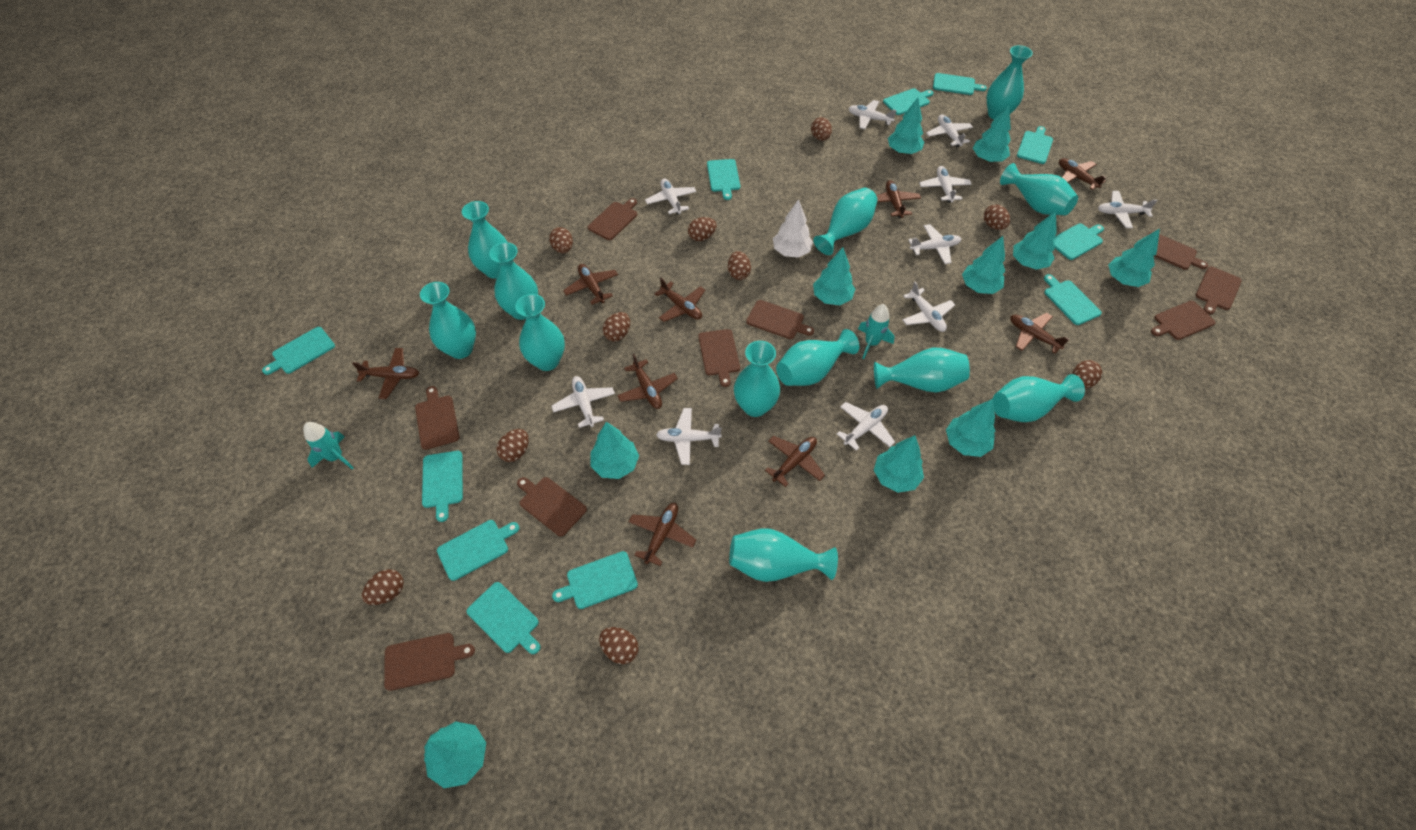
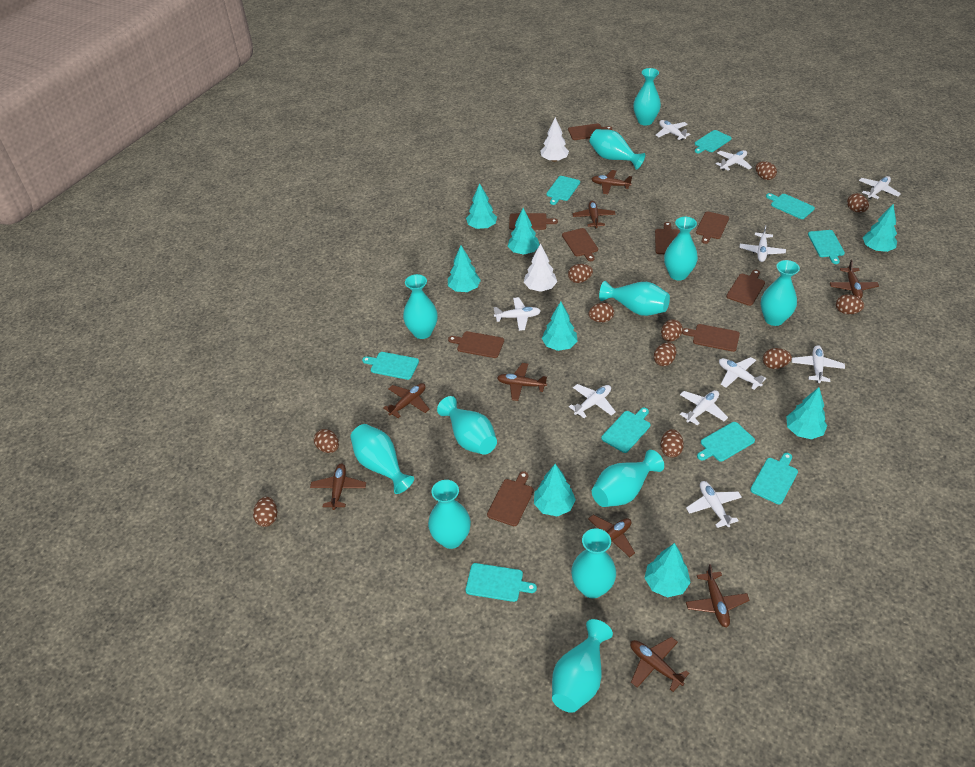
brown egg: 10 -> 11
turquoise cutting board: 11 -> 9
turquoise rocket: 2 -> 0
turquoise tree: 10 -> 8
white tree: 1 -> 2

